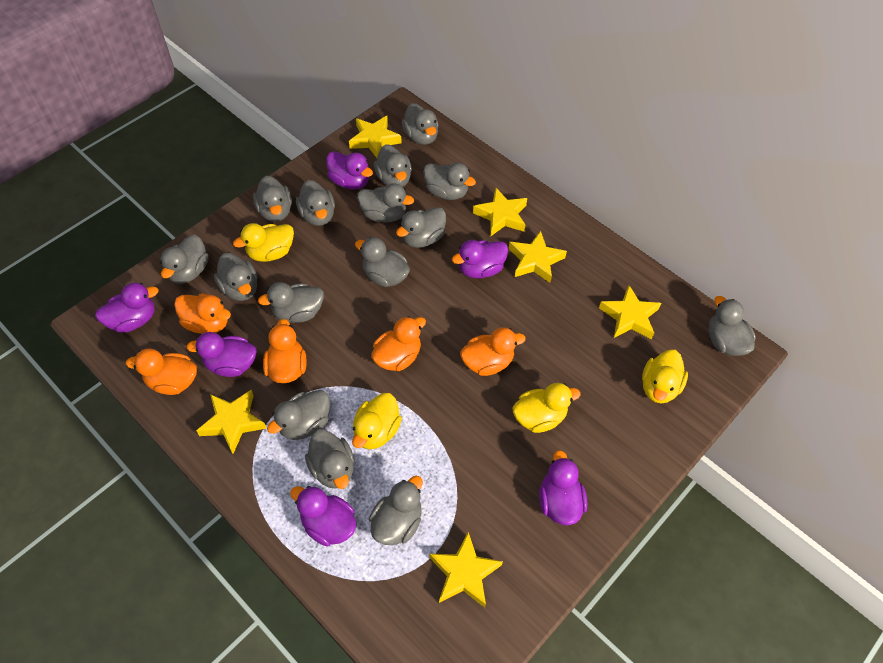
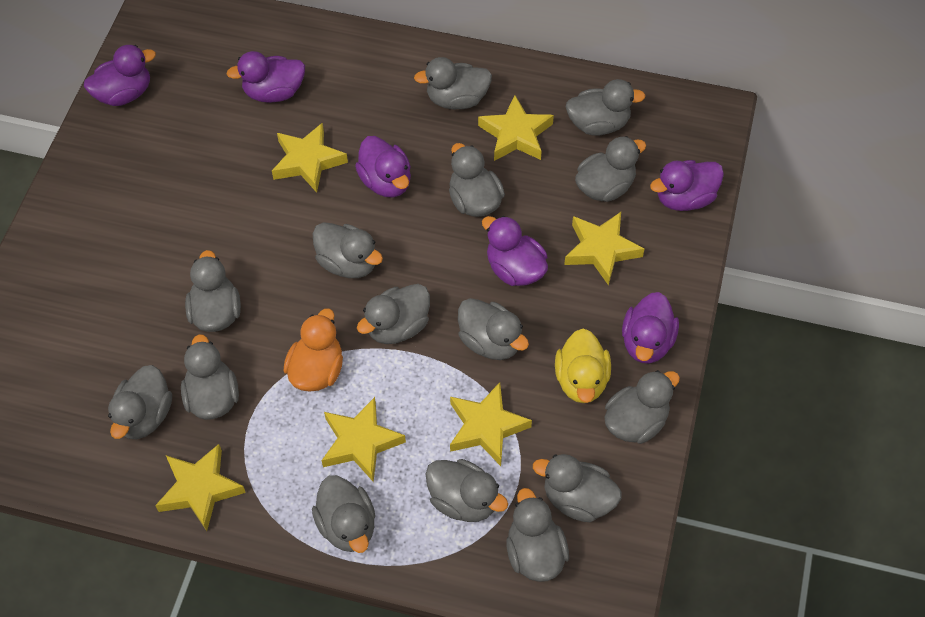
orange duck: 5 -> 1
yellow duck: 4 -> 1

